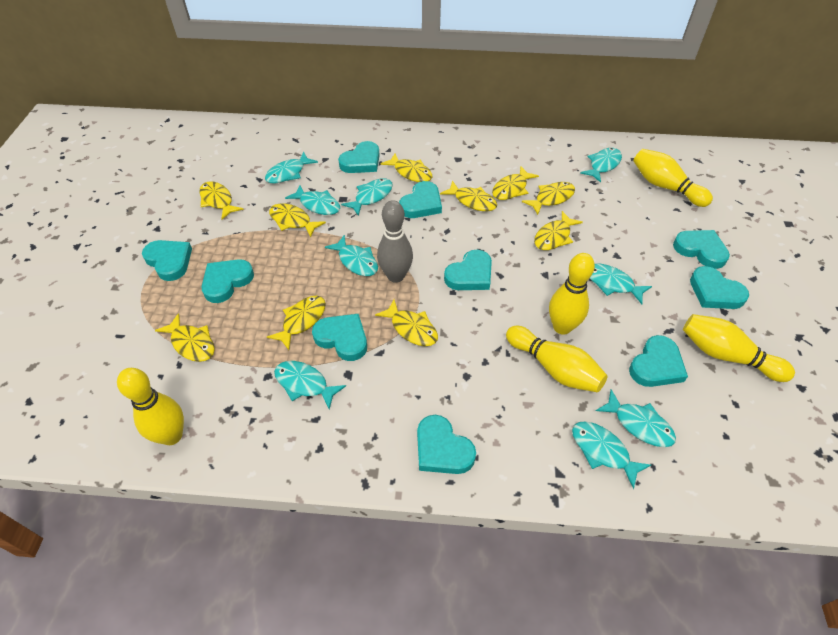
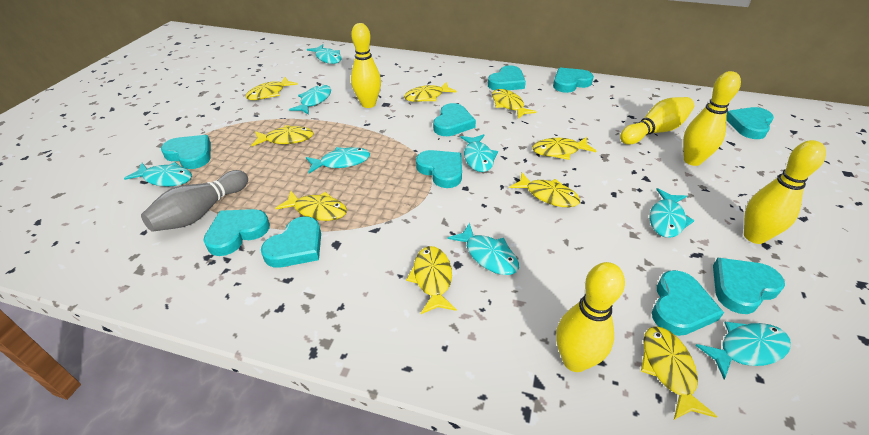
turquoise fish: 9 -> 8
yellow fish: 10 -> 9

